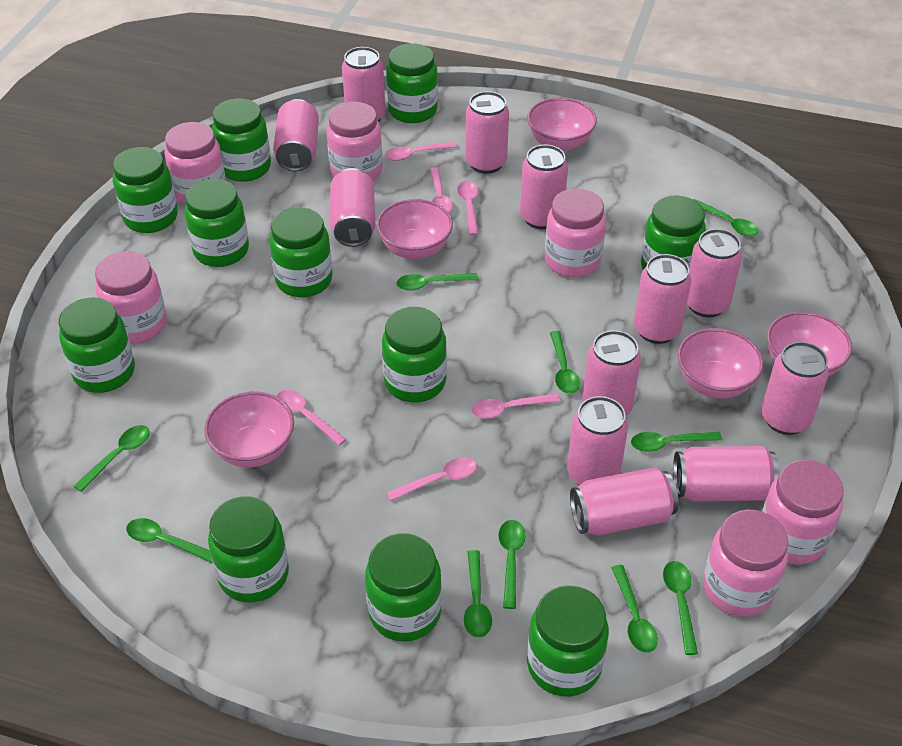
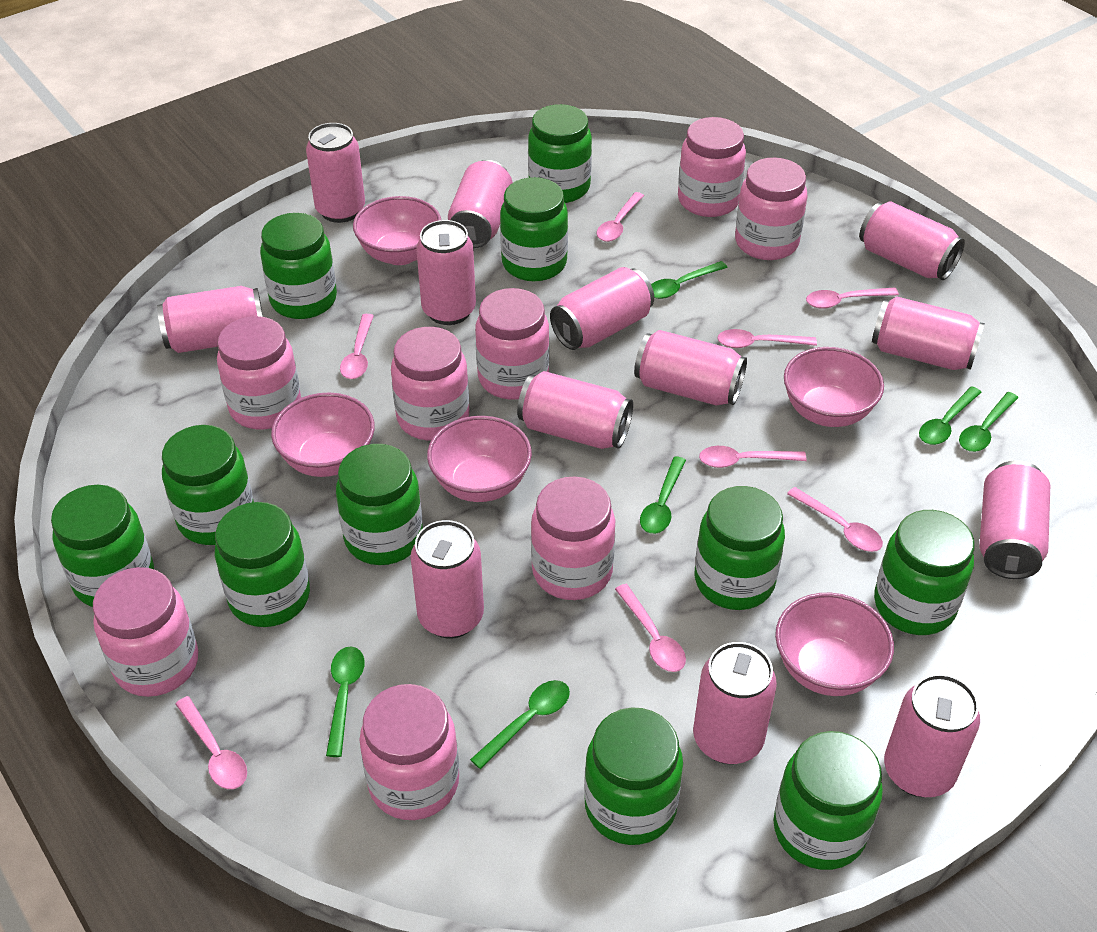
green spoon: 10 -> 6
pink can: 12 -> 13
pink jar: 6 -> 8
pink spoon: 6 -> 8

